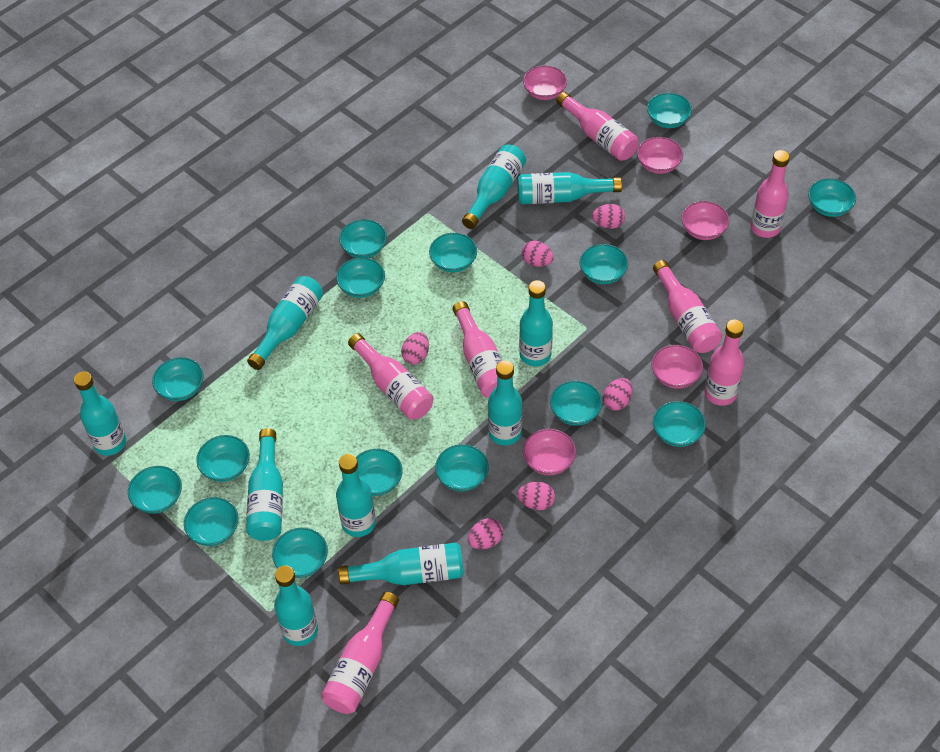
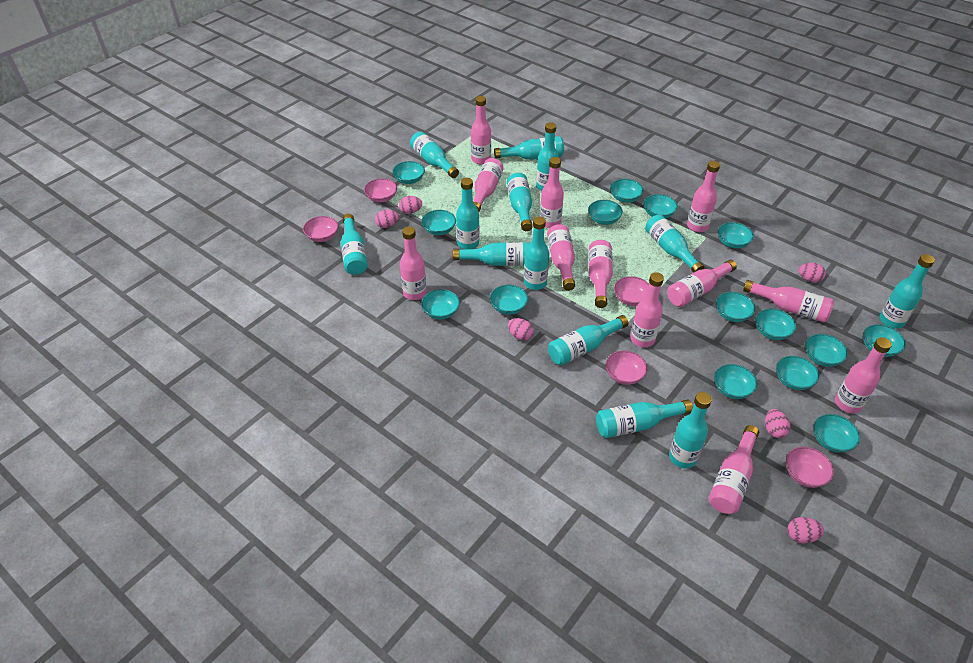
pink bottle: 7 -> 12
turquoise bottle: 10 -> 13

